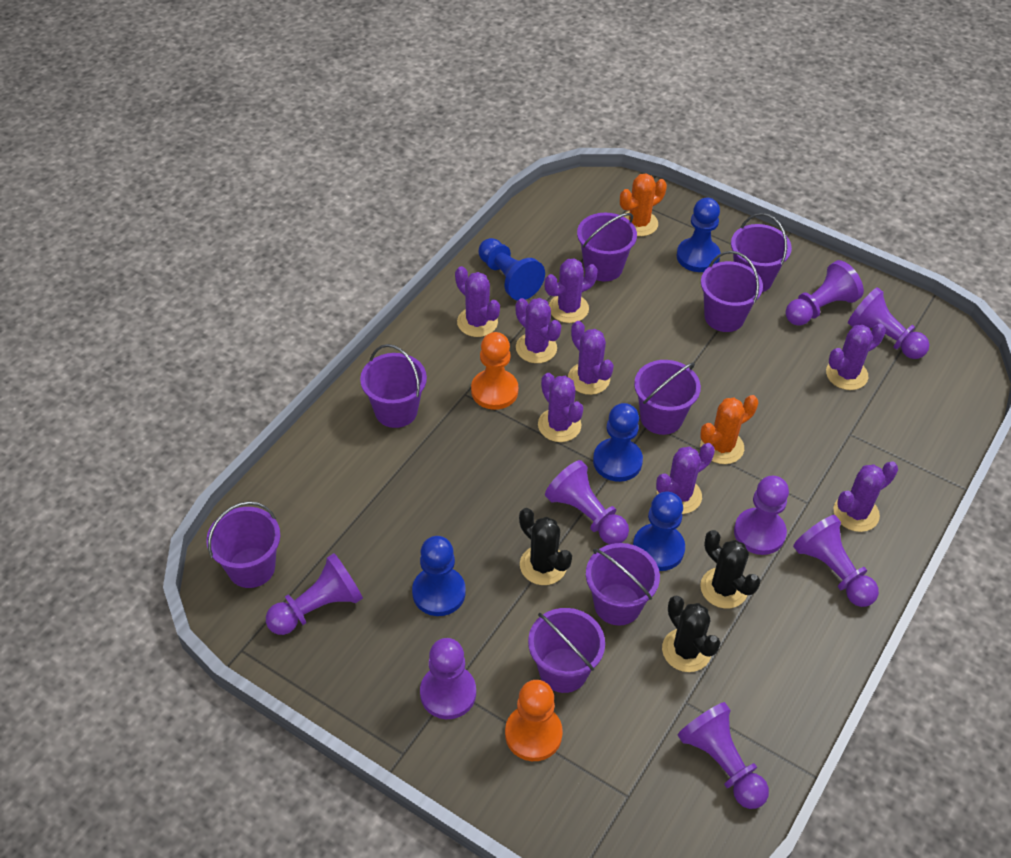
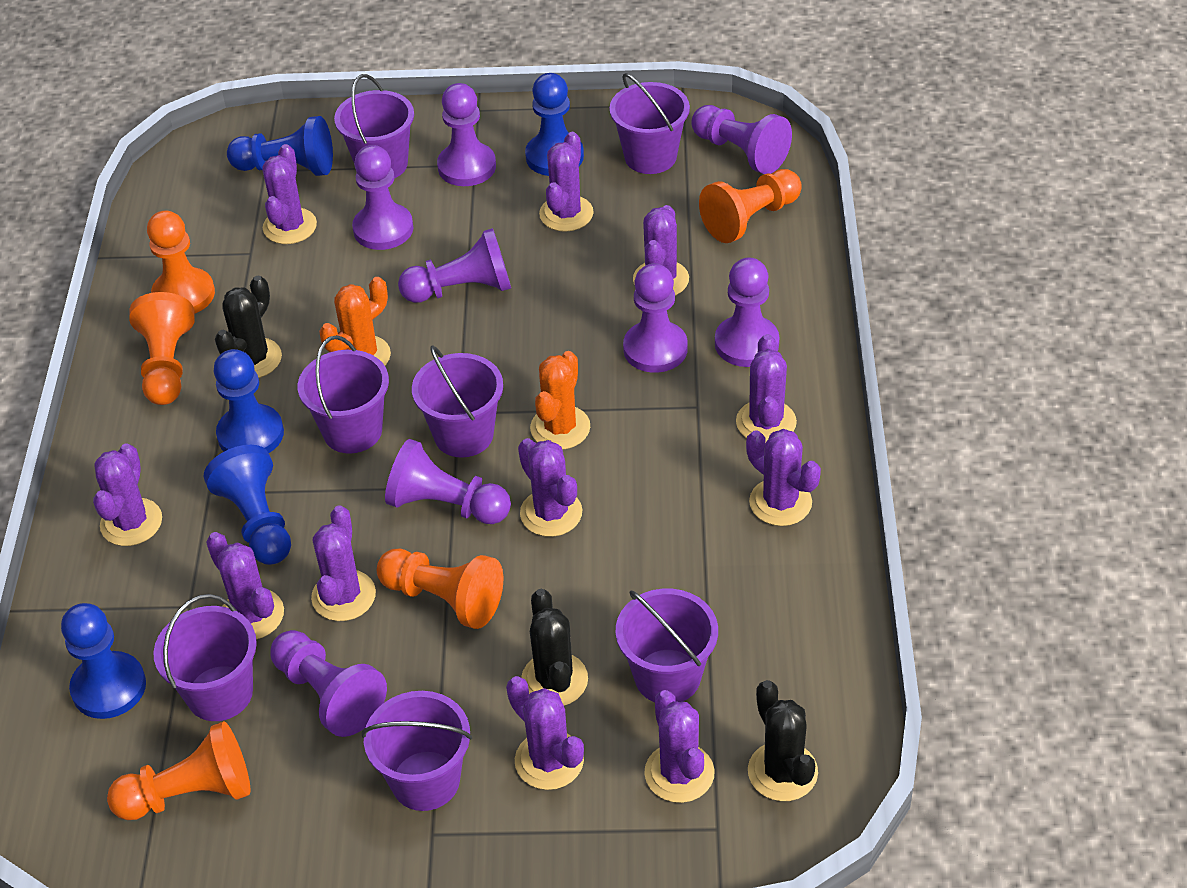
orange pawn: 2 -> 5
purple bucket: 8 -> 7
purple cactus: 8 -> 11

